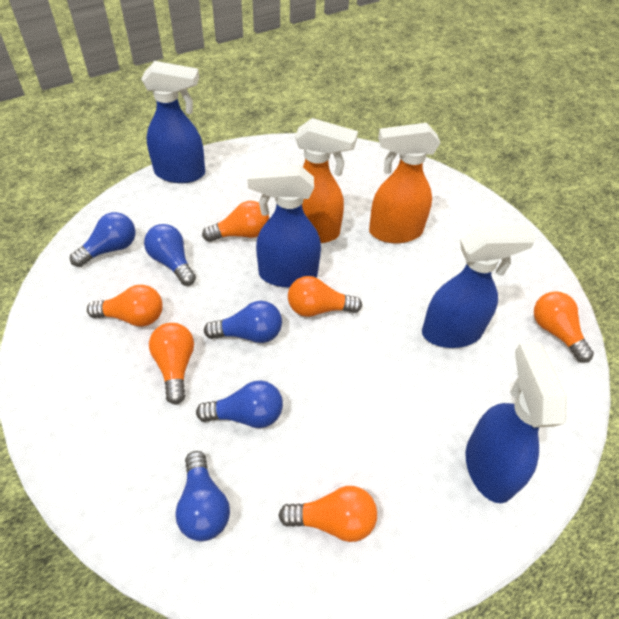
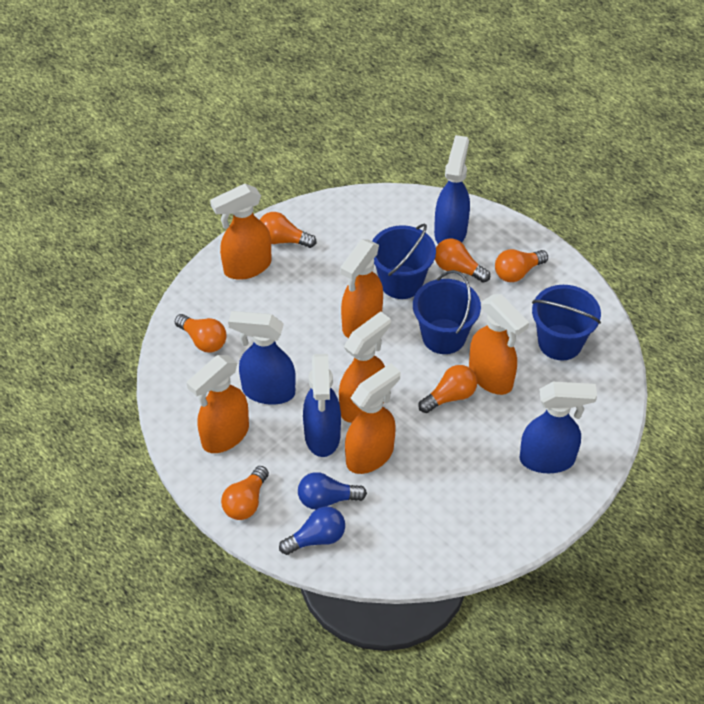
blue bucket: 0 -> 3
blue light bulb: 5 -> 2
orange spray bottle: 2 -> 6

